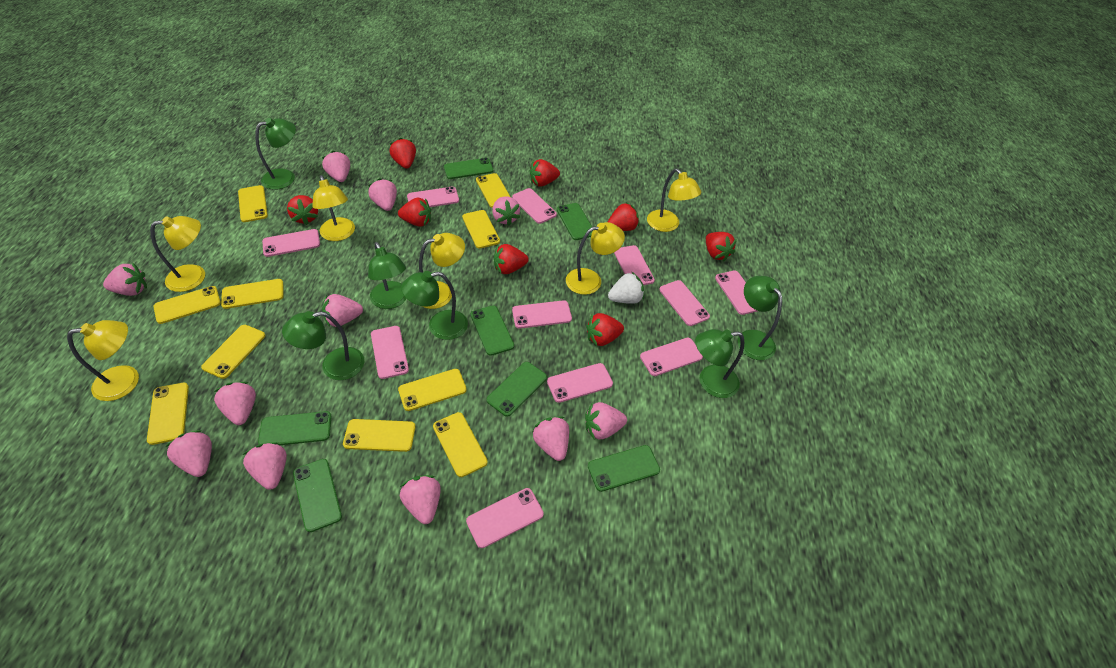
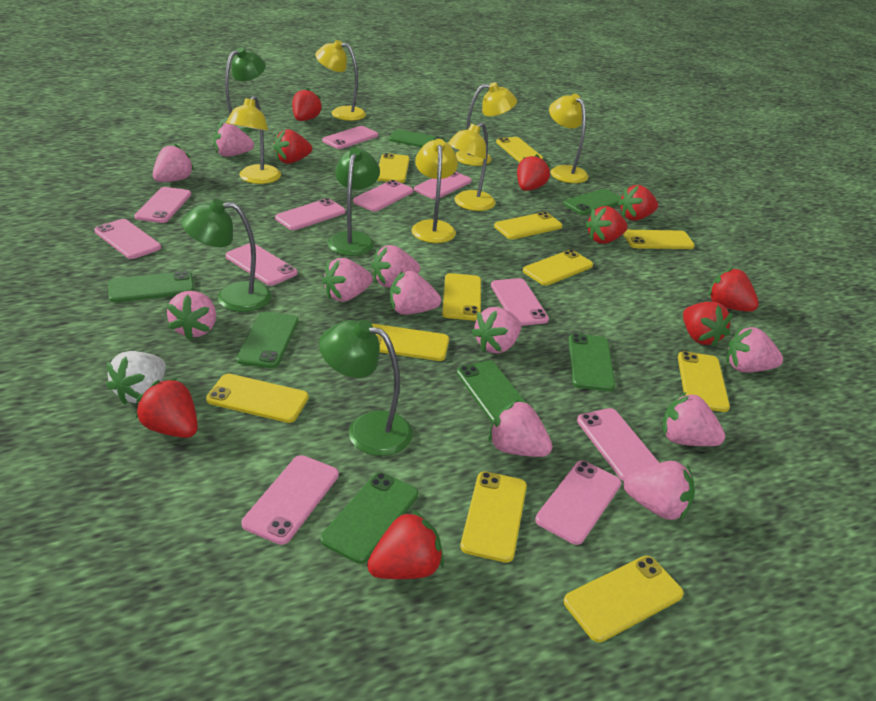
green lamp: 6 -> 4
red strawberry: 8 -> 9
yellow phone: 10 -> 11

